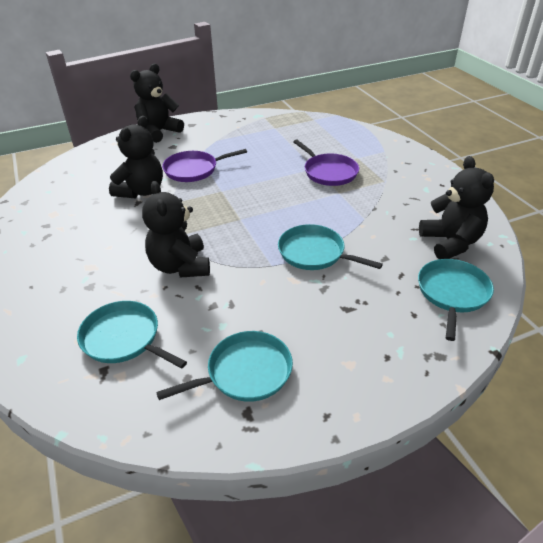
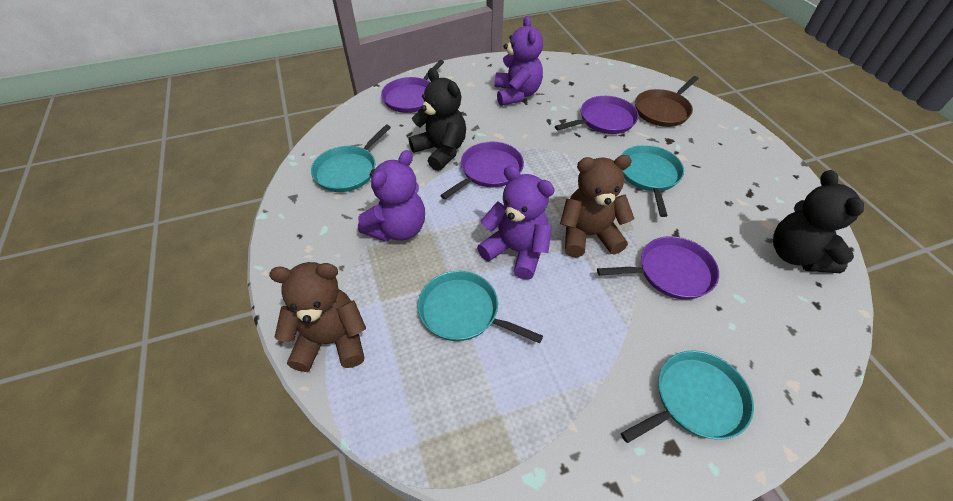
black teddy bear: 4 -> 2
brown pan: 0 -> 1
brown teddy bear: 0 -> 2
purple pan: 2 -> 4
purple teddy bear: 0 -> 3

